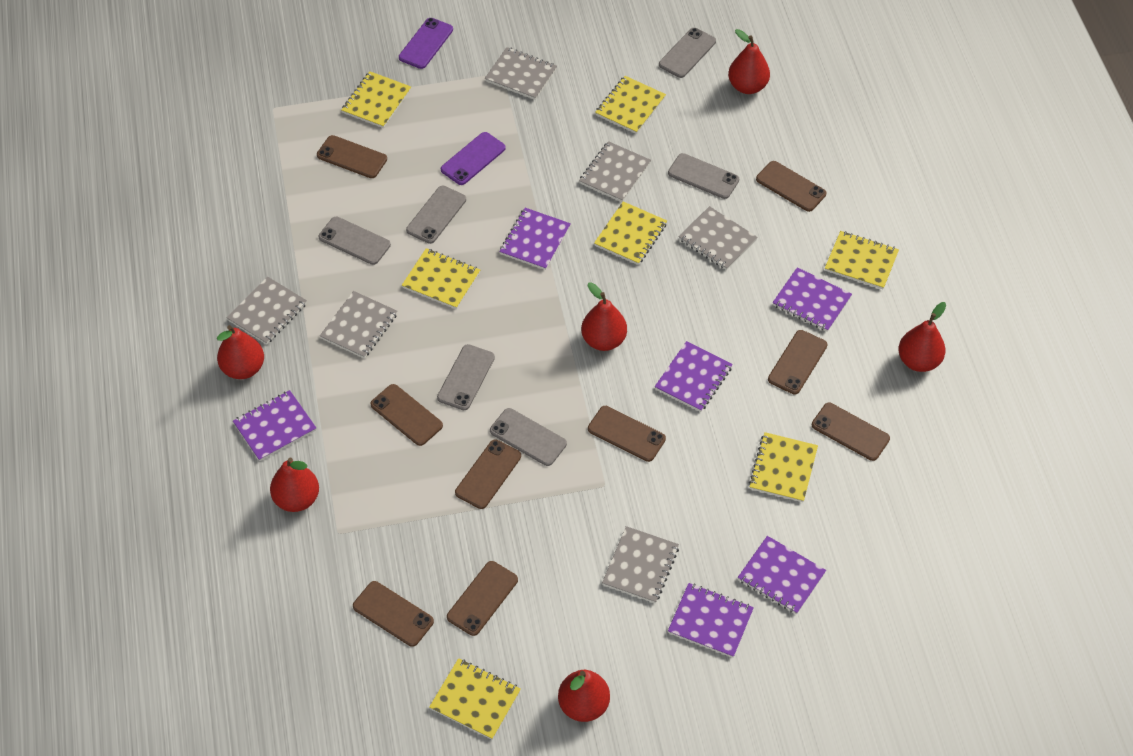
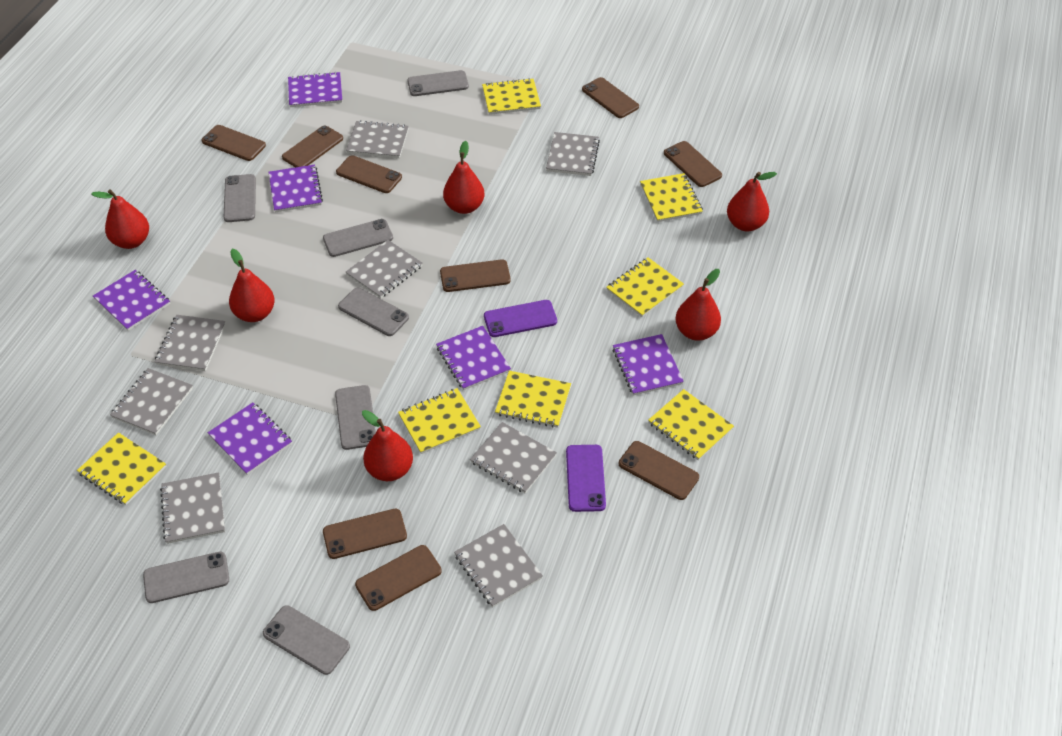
grey notebook: 6 -> 8
grey phone: 6 -> 7

